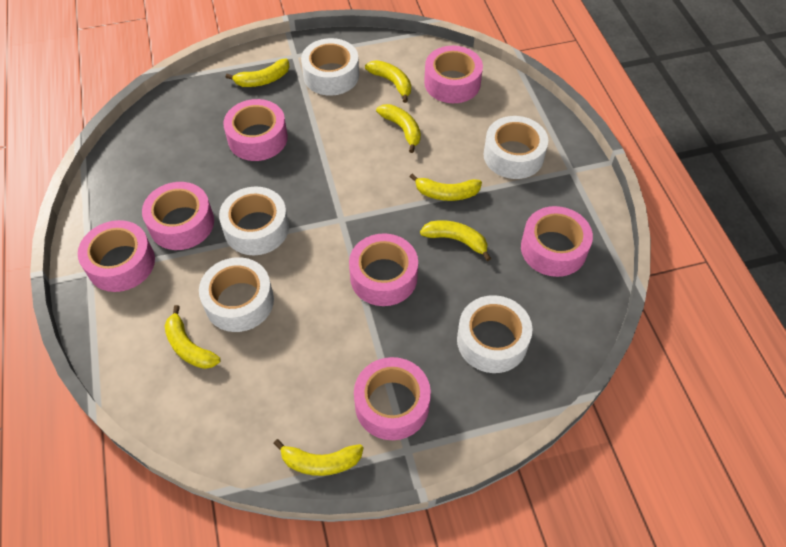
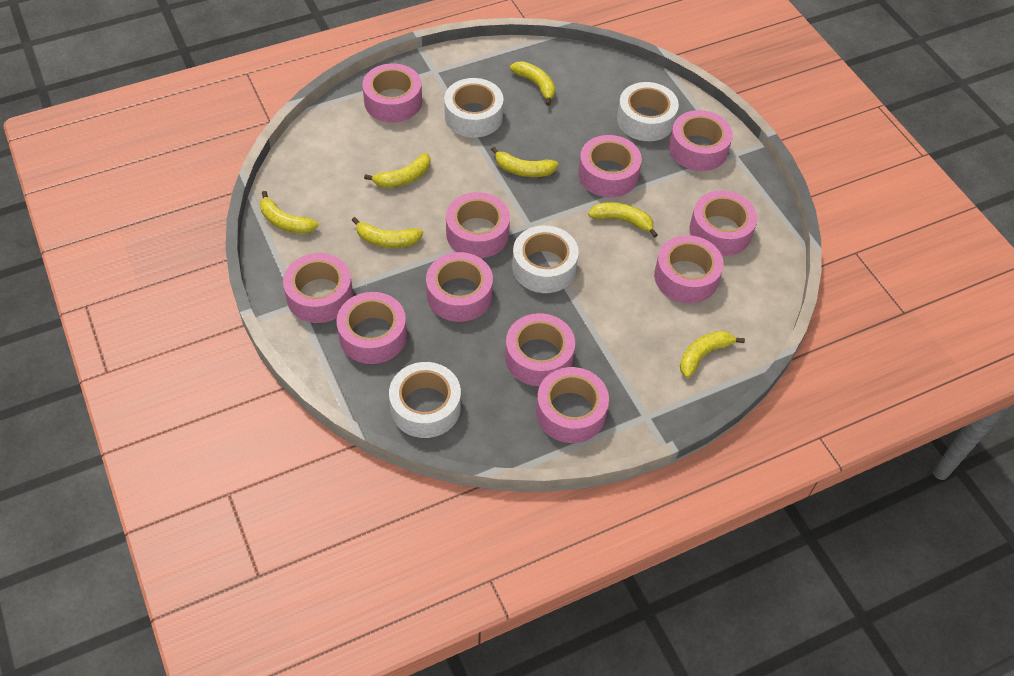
pink tape: 7 -> 11
white tape: 5 -> 4

